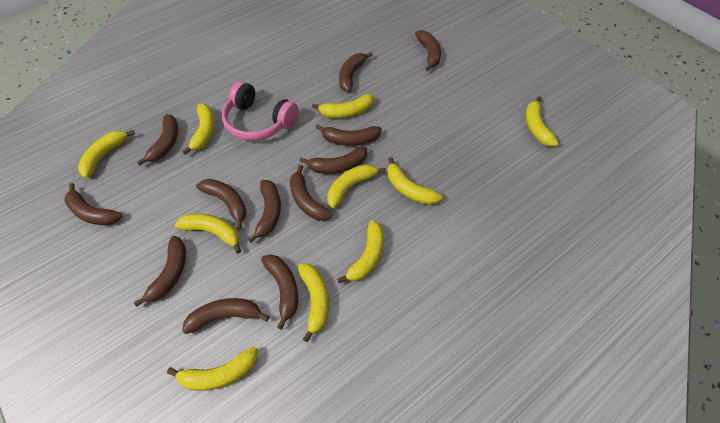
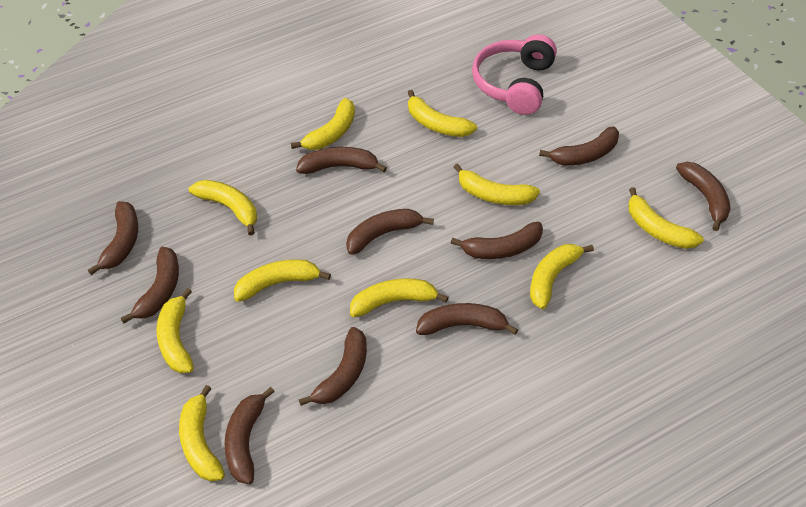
brown banana: 12 -> 10

